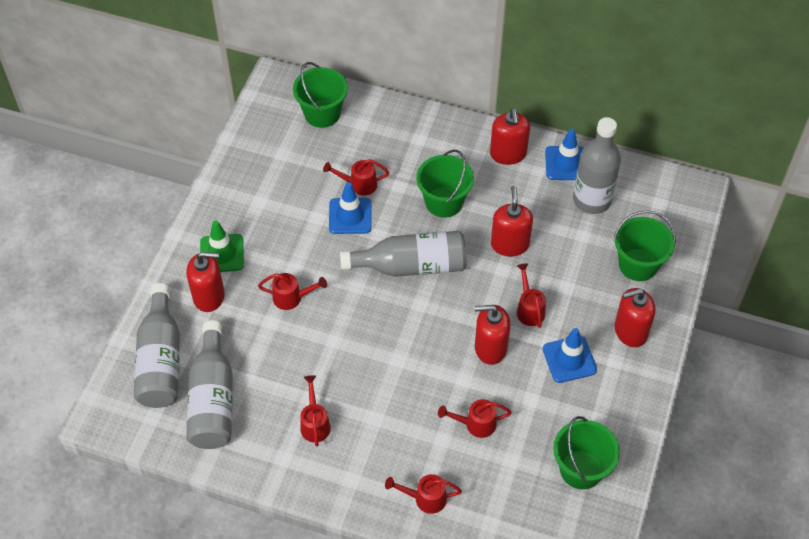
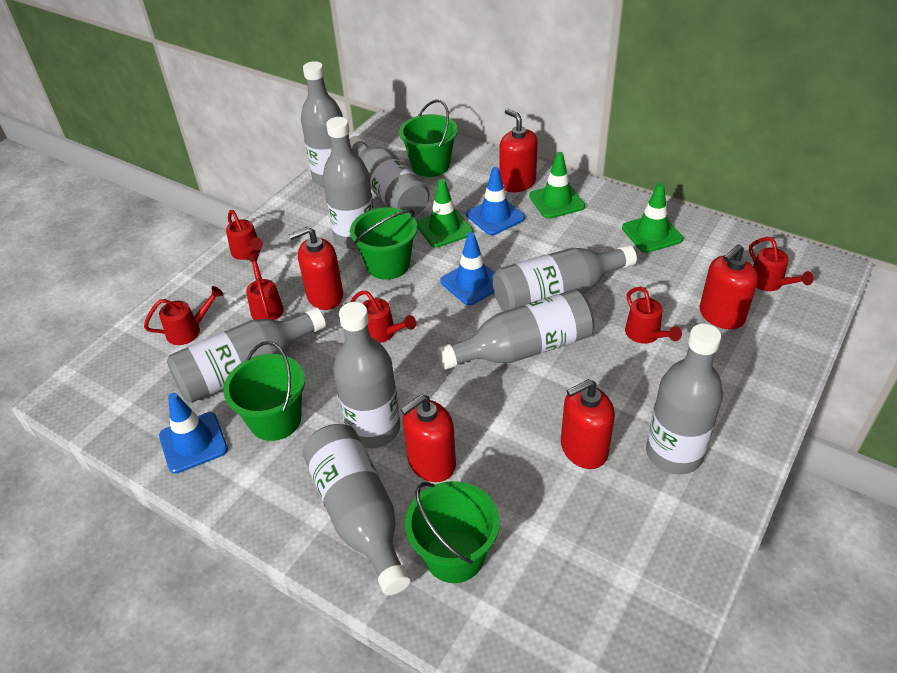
green traffic cone: 1 -> 3
grey bottle: 4 -> 9

